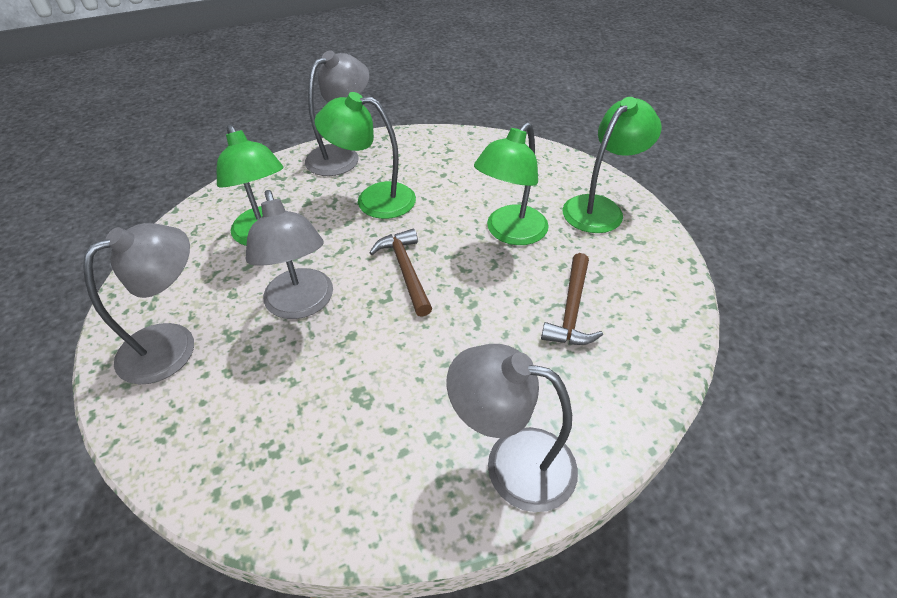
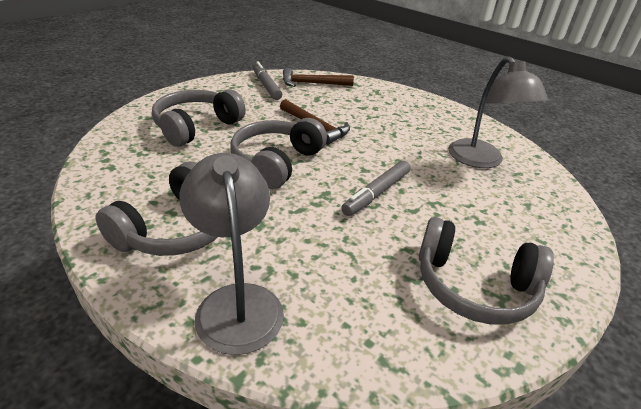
green lamp: 4 -> 0
grey headphones: 0 -> 4
grey lamp: 4 -> 2
grey marker: 0 -> 2

